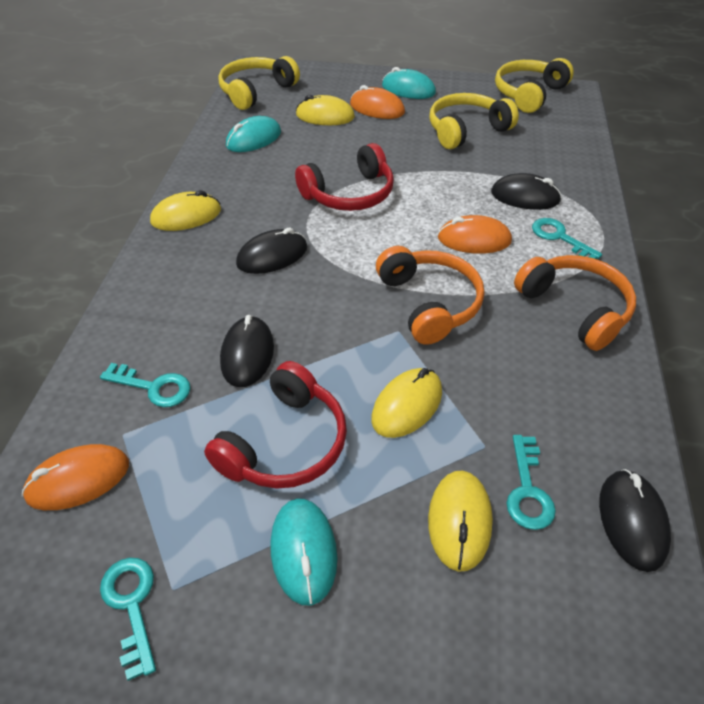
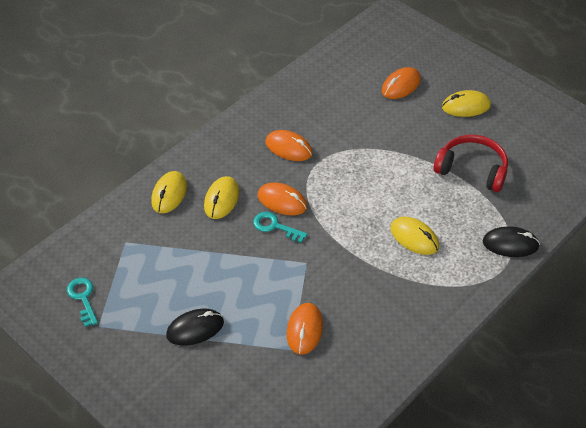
black mouse: 4 -> 2
orange headphones: 2 -> 0
orange mouse: 3 -> 4
red headphones: 2 -> 1
turquoise key: 4 -> 2
turquoise mouse: 3 -> 0
yellow headphones: 3 -> 0

